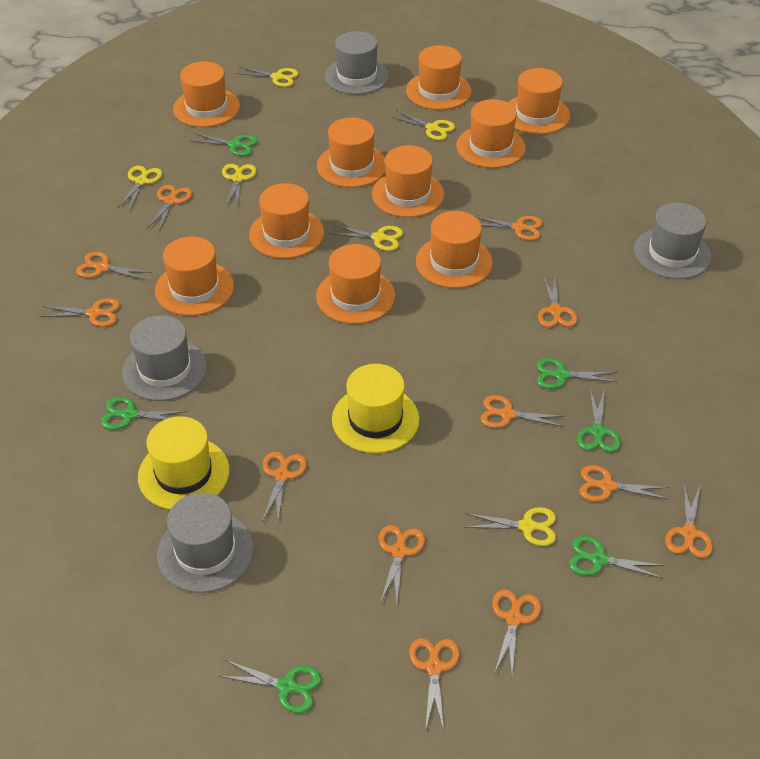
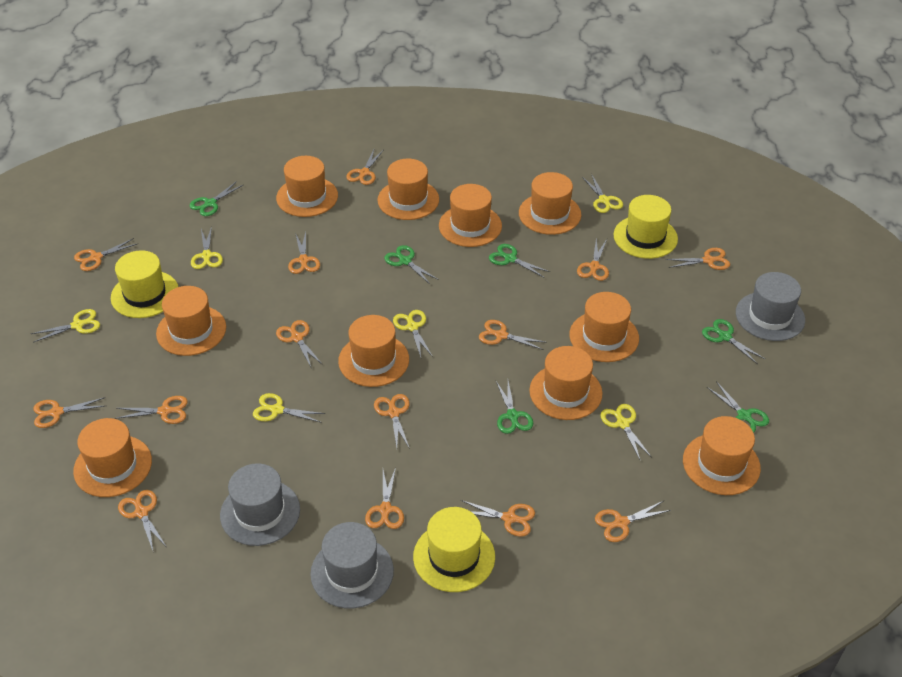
grey hat: 4 -> 3
orange scissors: 12 -> 14
yellow hat: 2 -> 3

